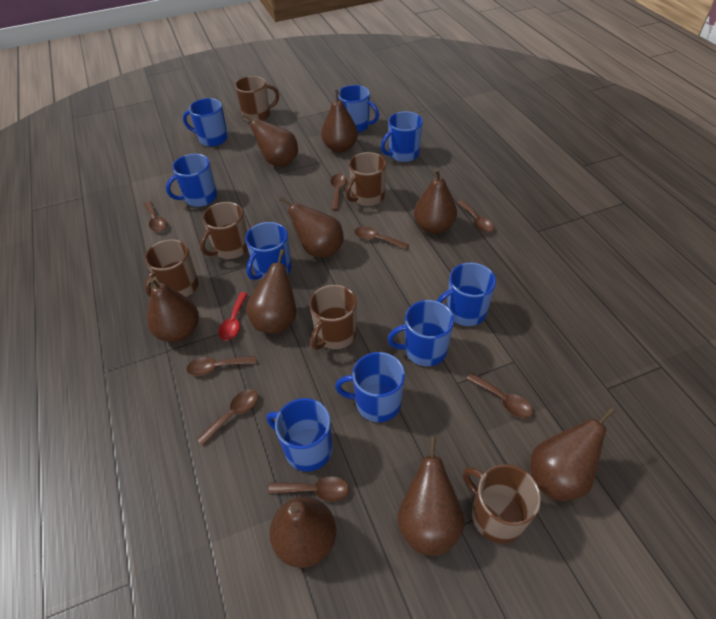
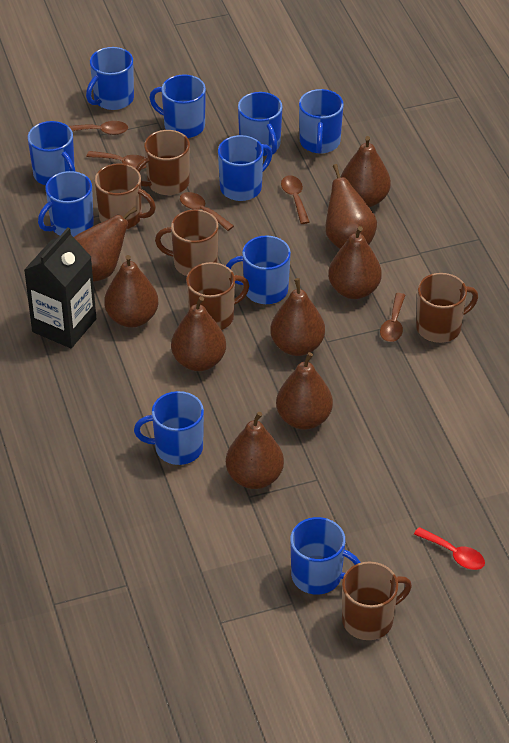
black carton: 0 -> 1
blue mug: 9 -> 10
brown spoon: 8 -> 5

